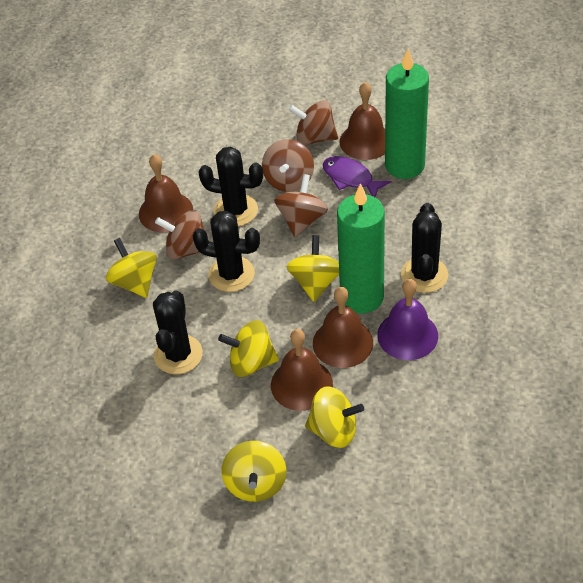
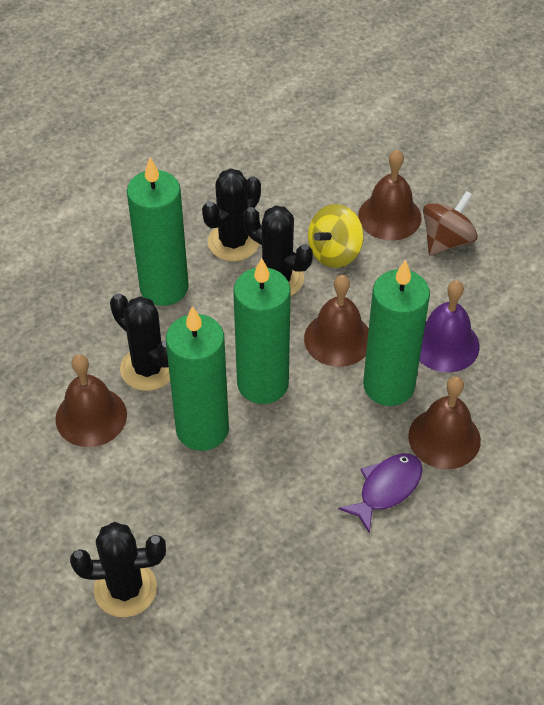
brown spinning top: 4 -> 1
green candle: 2 -> 4
yellow spinning top: 5 -> 1

